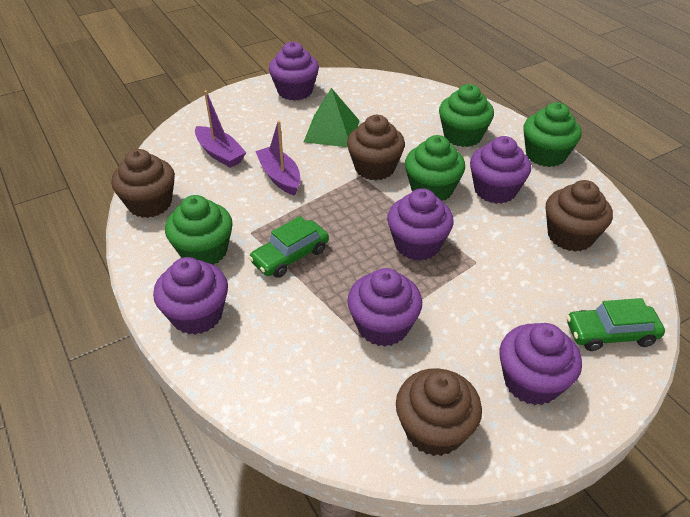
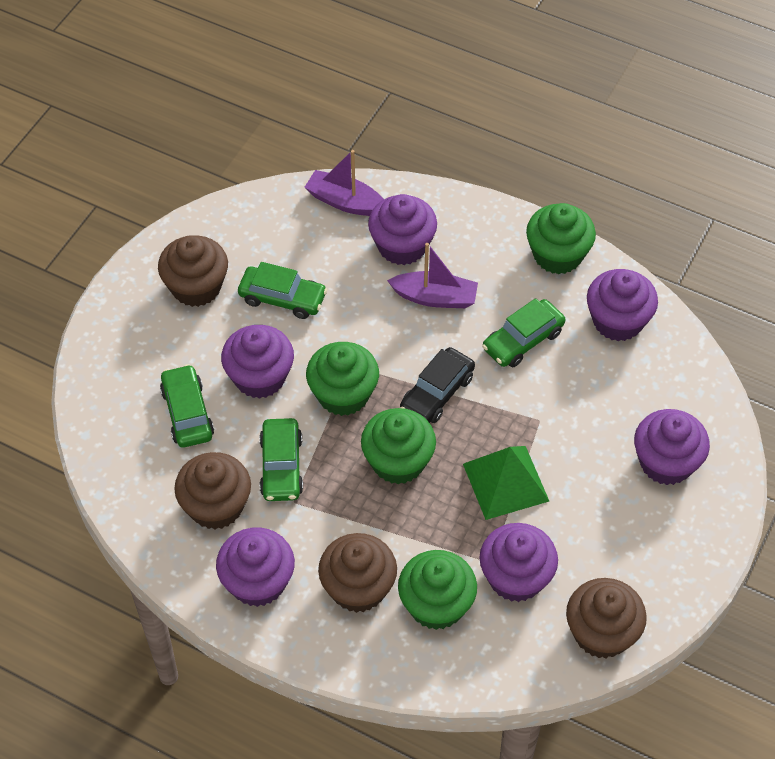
black car: 0 -> 1
green car: 2 -> 4

